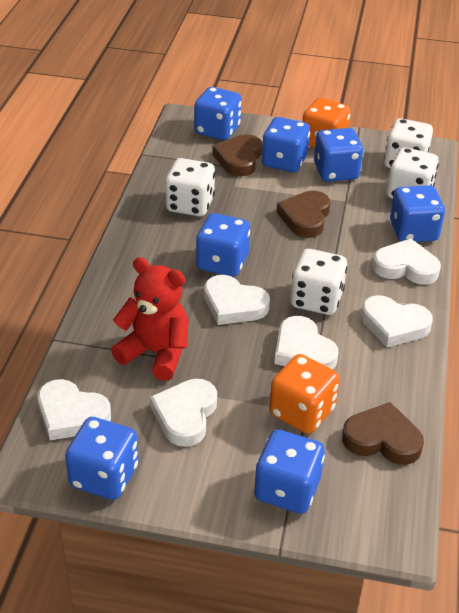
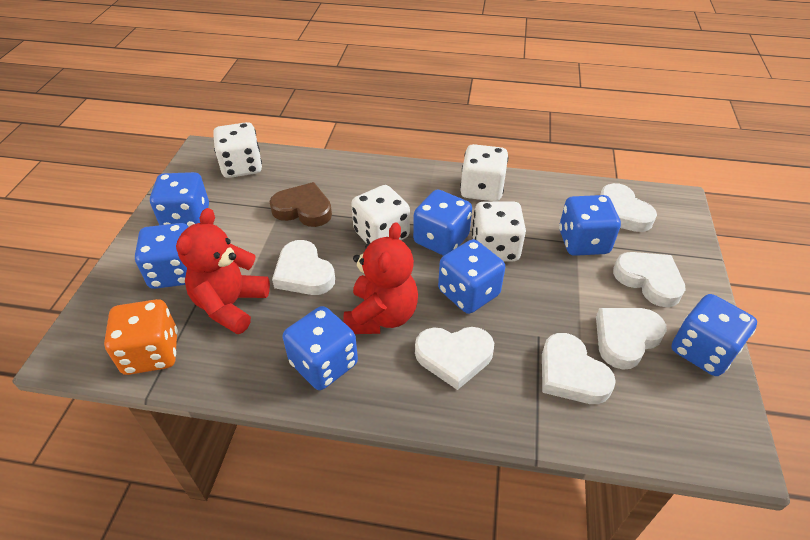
brown heart: 3 -> 1
orange dice: 2 -> 1
red teddy bear: 1 -> 2

